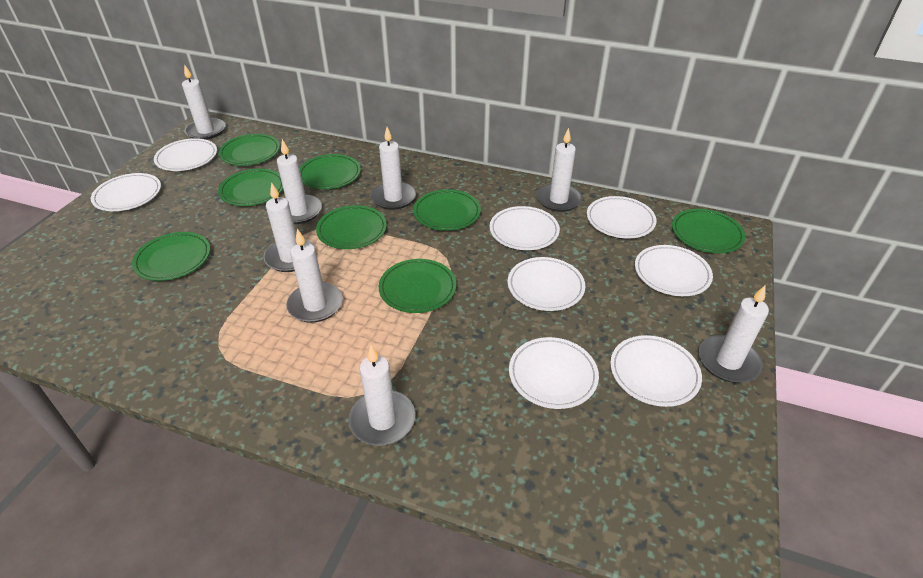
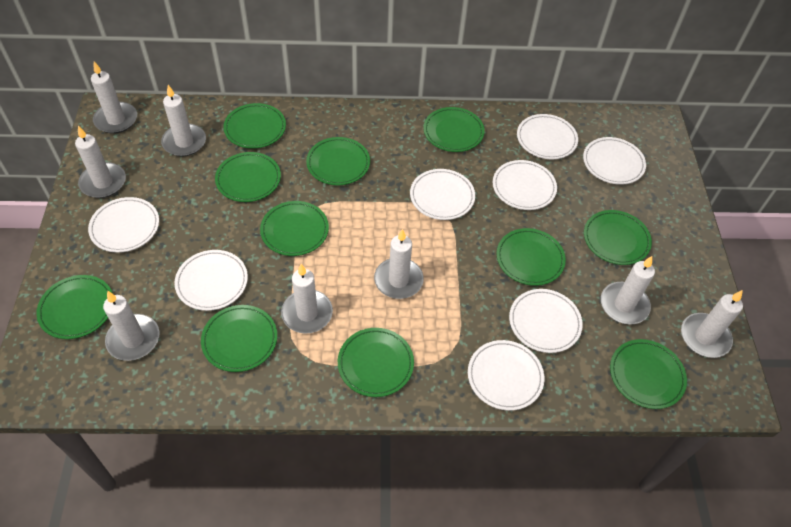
green plate: 8 -> 11

